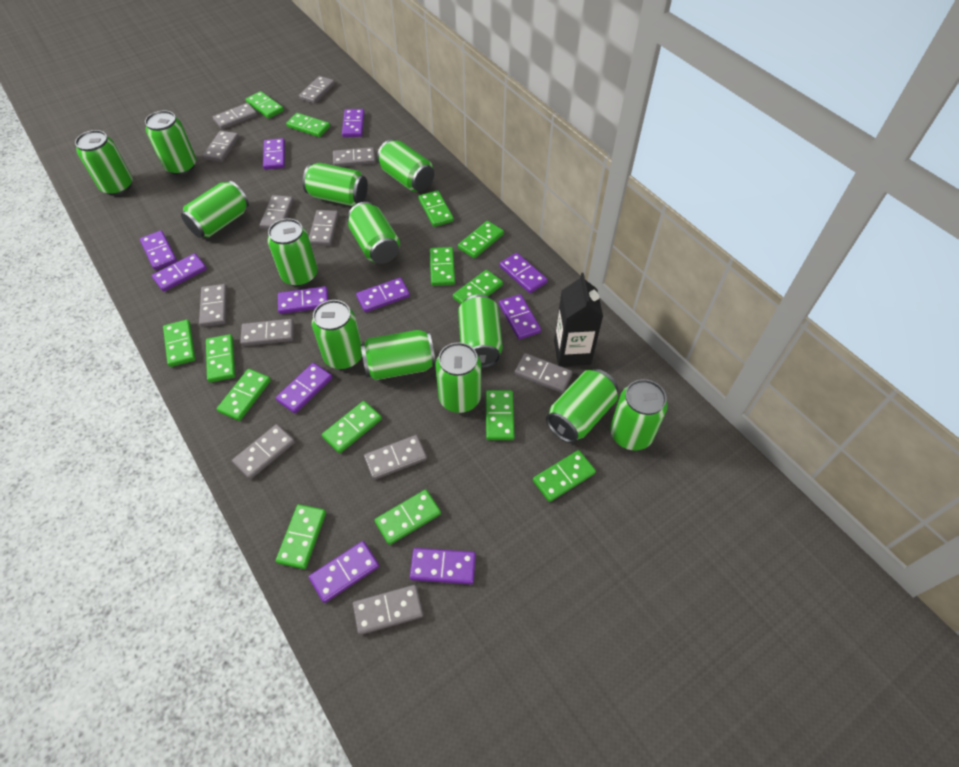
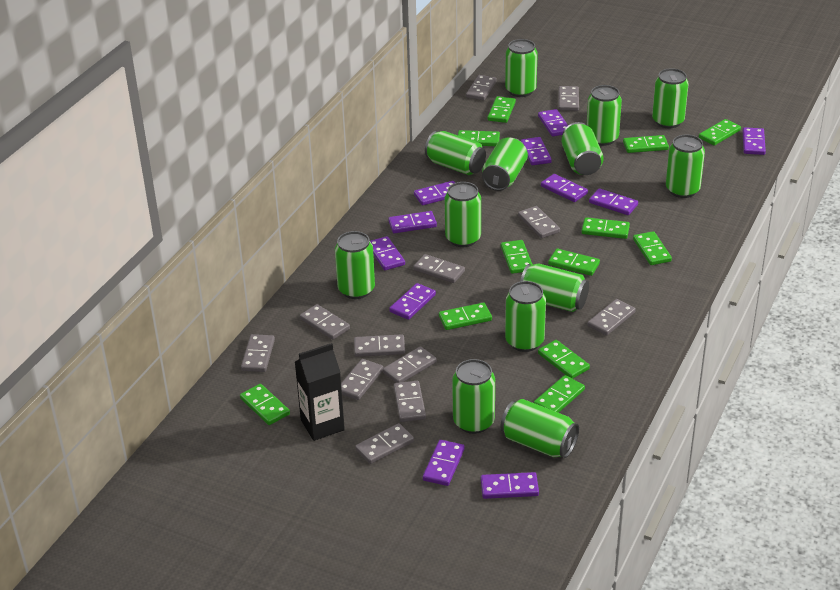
green domino: 14 -> 12

